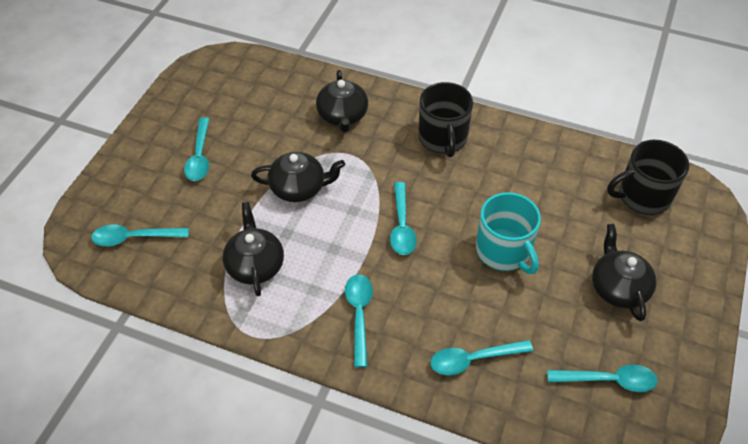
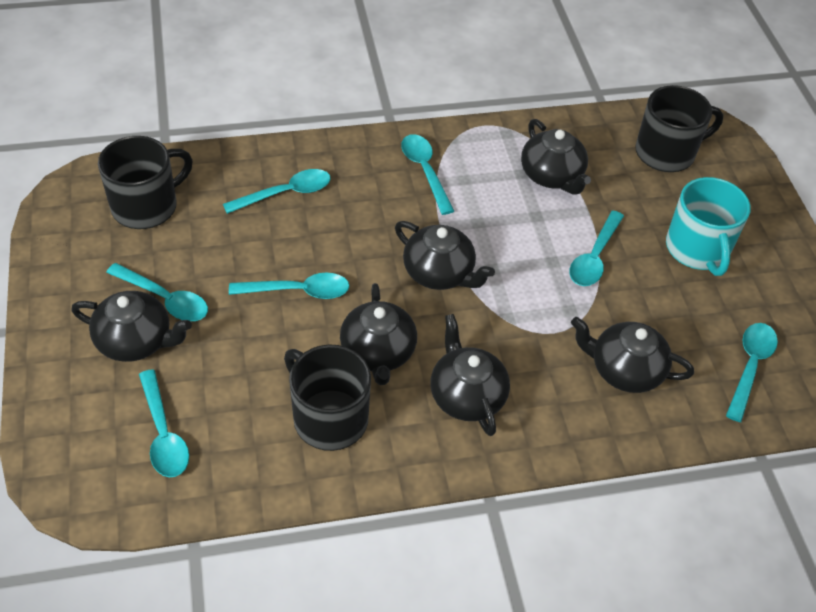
black mug: 2 -> 3
black teapot: 4 -> 6
turquoise spoon: 6 -> 7

